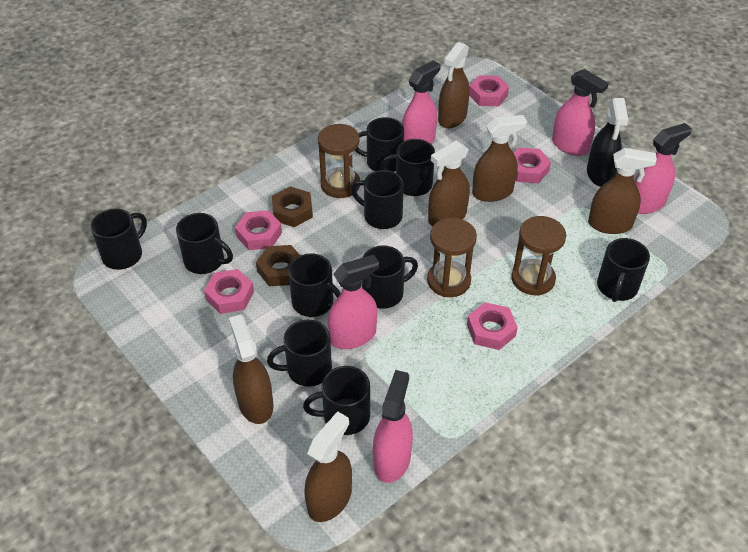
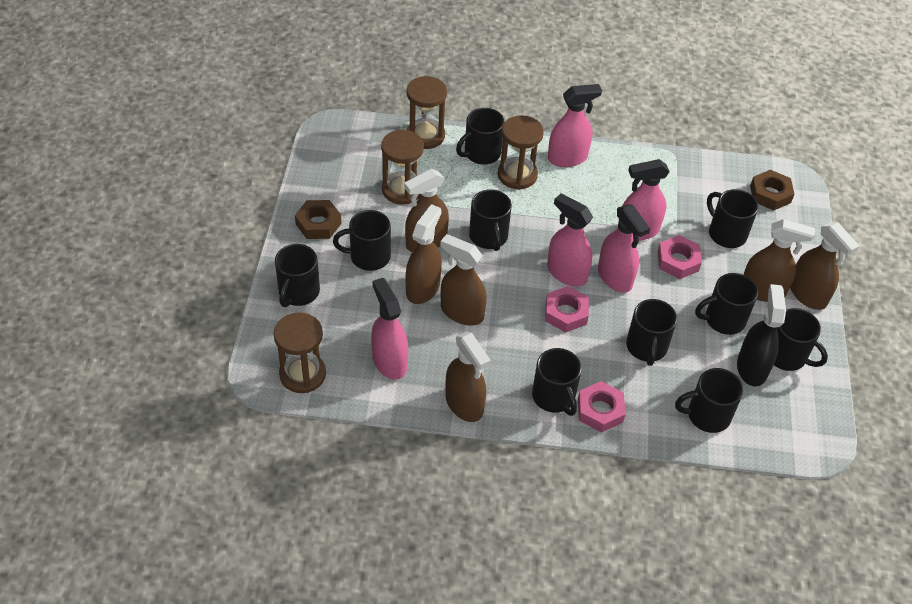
brown hourglass: 3 -> 4
pink nut: 5 -> 3

